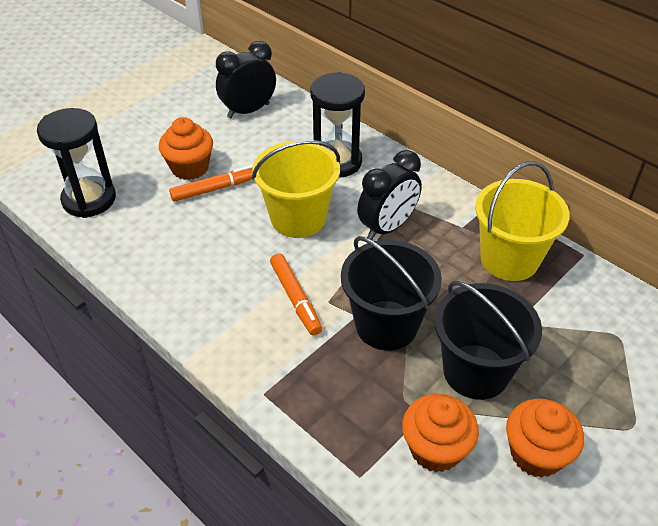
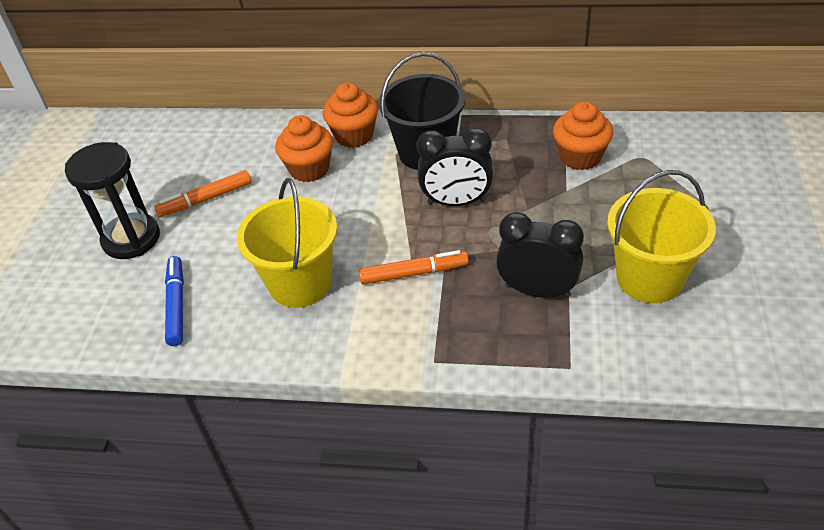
black bucket: 2 -> 1
black hourglass: 2 -> 1
blue marker: 0 -> 1

